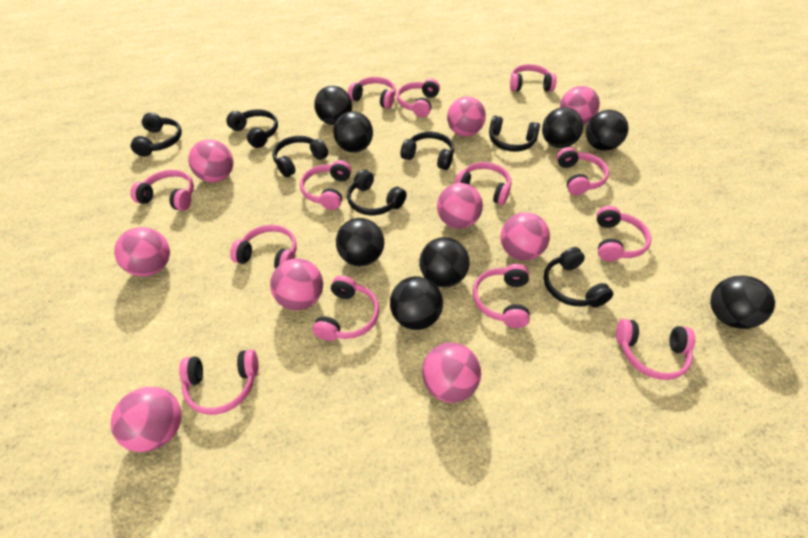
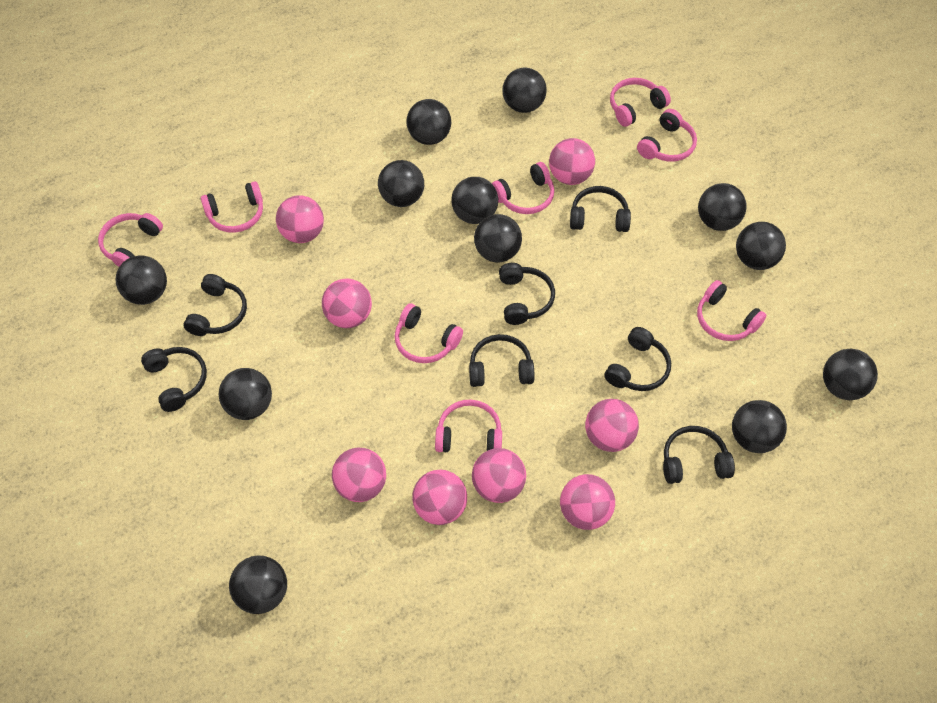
black ball: 8 -> 12
pink ball: 9 -> 8
pink headphones: 13 -> 8

